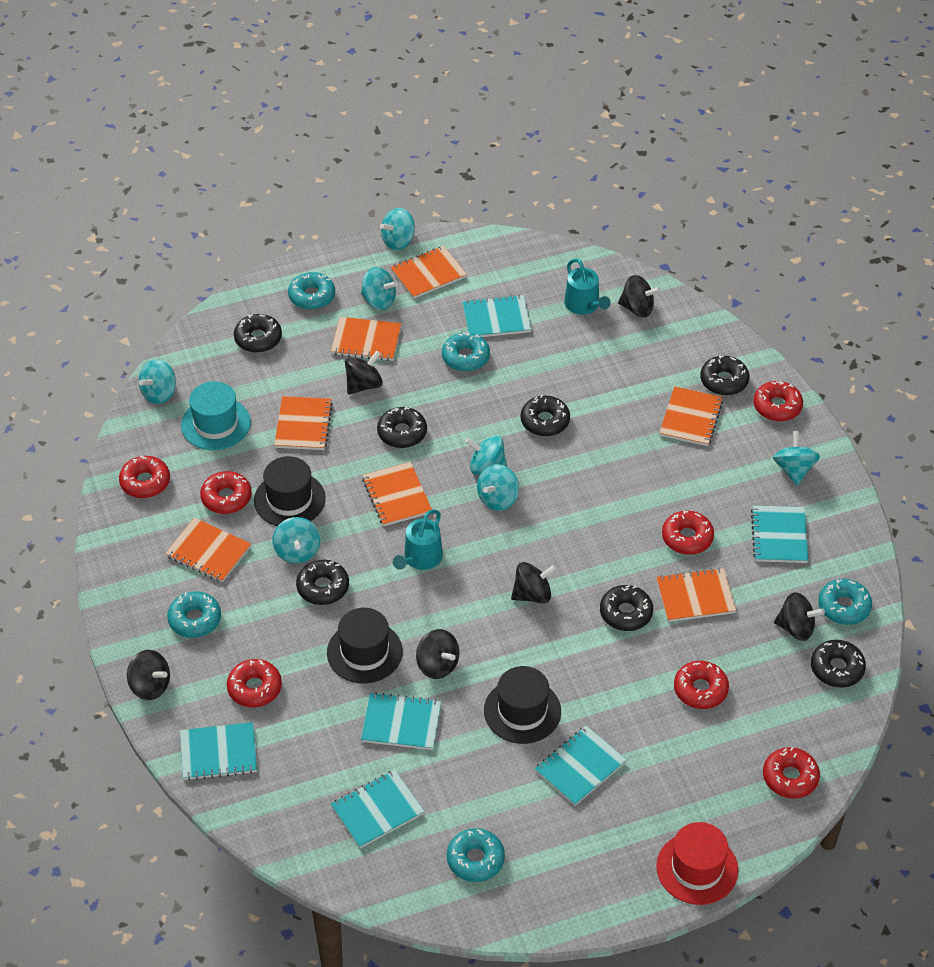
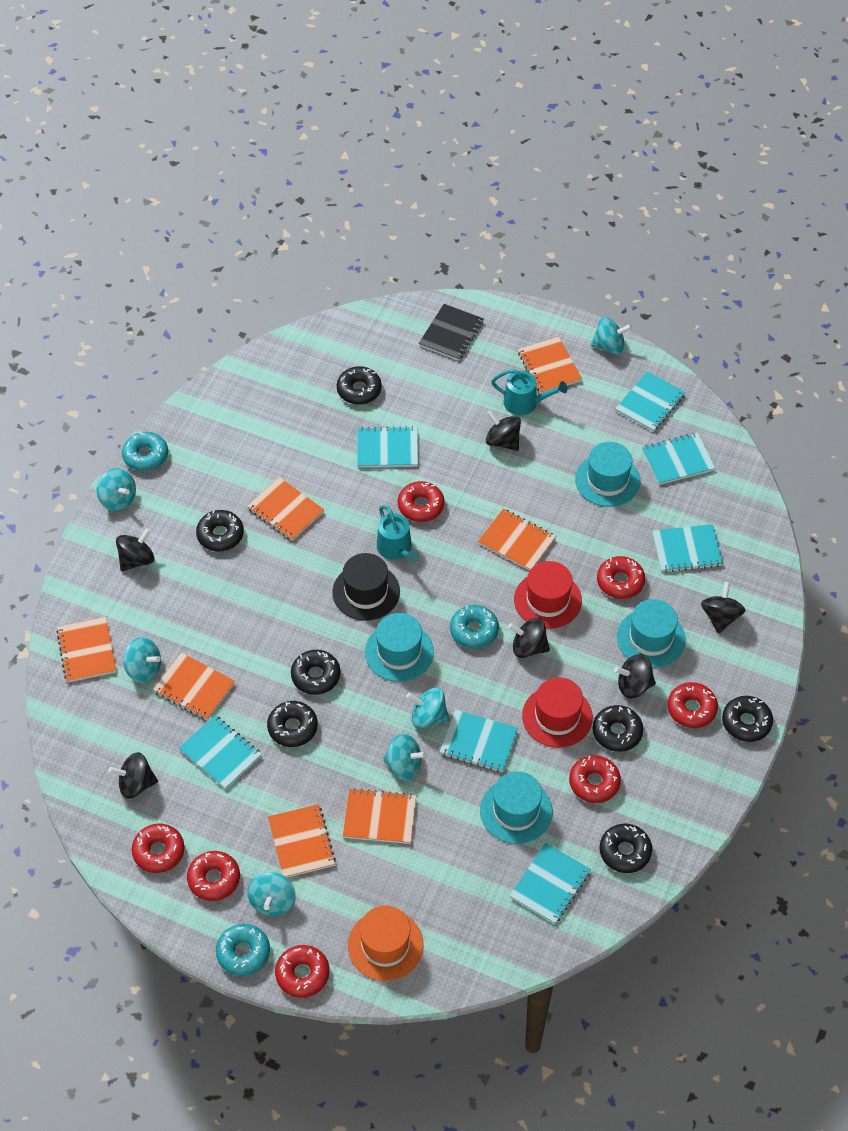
black hat: 3 -> 1
black notebook: 0 -> 1
orange hat: 0 -> 1
red hat: 1 -> 2
turquoise donut: 5 -> 3
turquoise hat: 1 -> 4
turquoise notebook: 6 -> 7
turquoise spinning top: 7 -> 6

